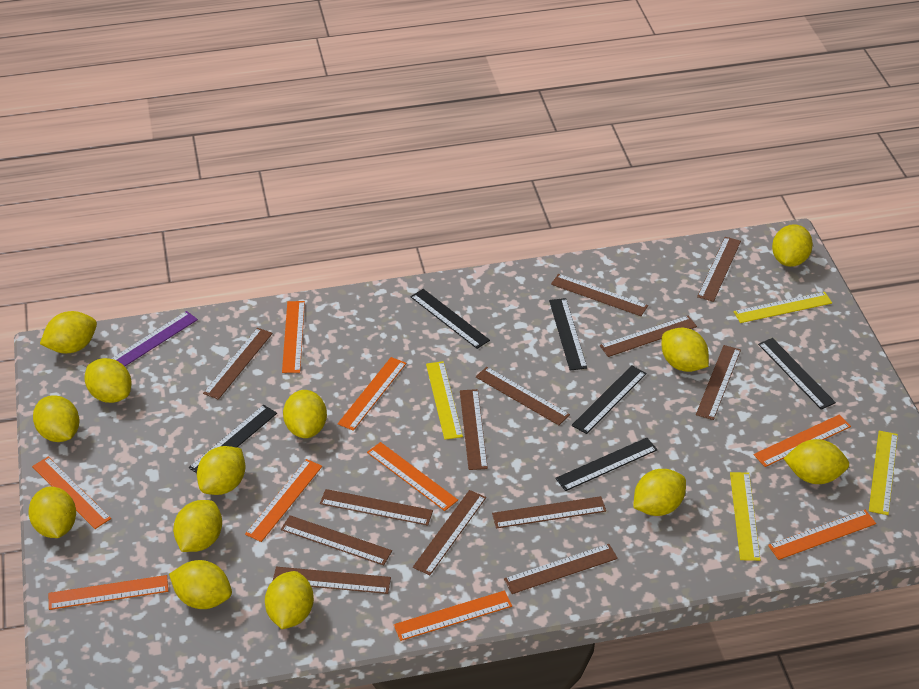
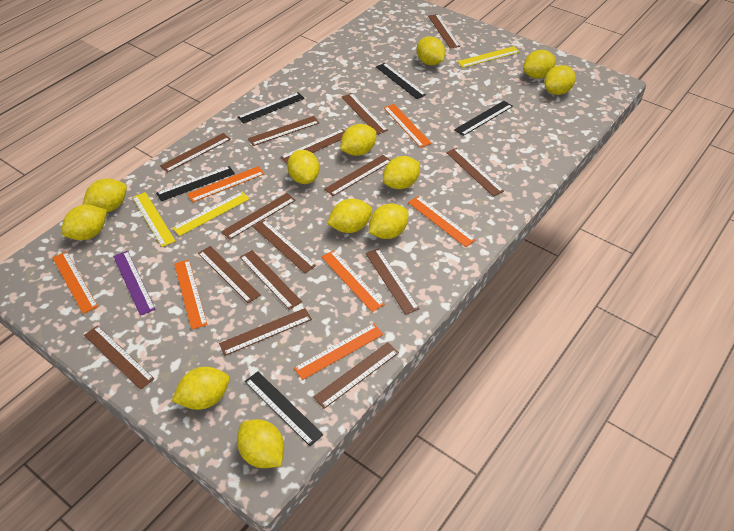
black ruler: 6 -> 5
brown ruler: 13 -> 15
orange ruler: 9 -> 7
yellow lemon: 13 -> 12
yellow ruler: 4 -> 3

